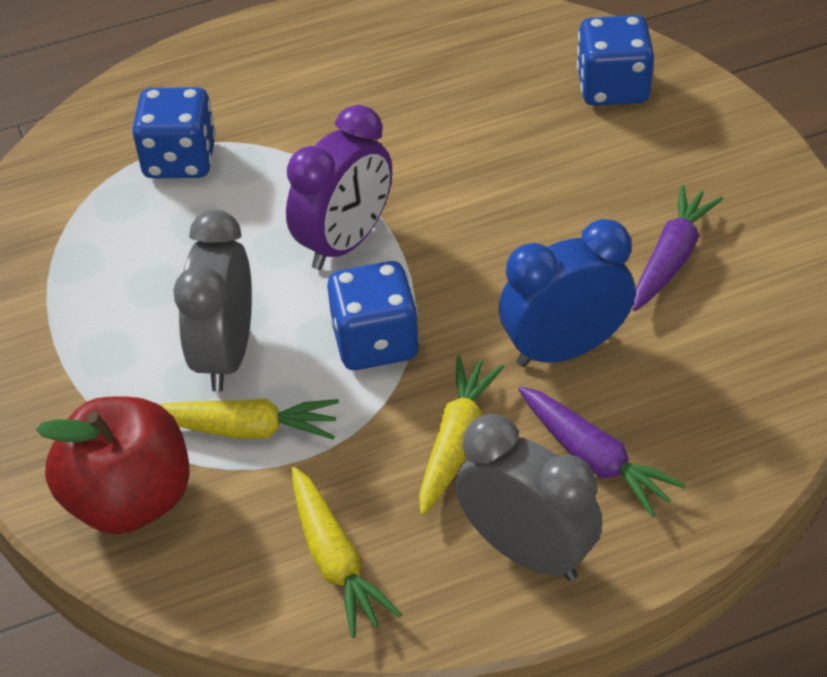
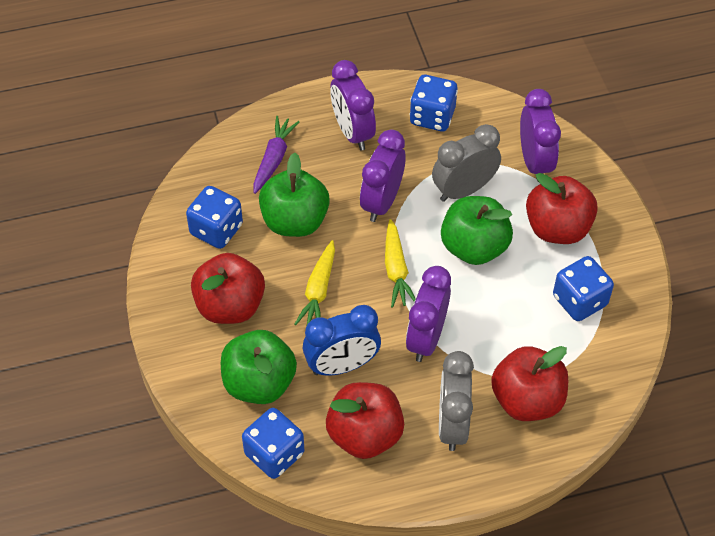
blue dice: 3 -> 4
green apple: 0 -> 3
purple carrot: 2 -> 1
purple clock: 1 -> 4
red apple: 1 -> 4
yellow carrot: 3 -> 2

